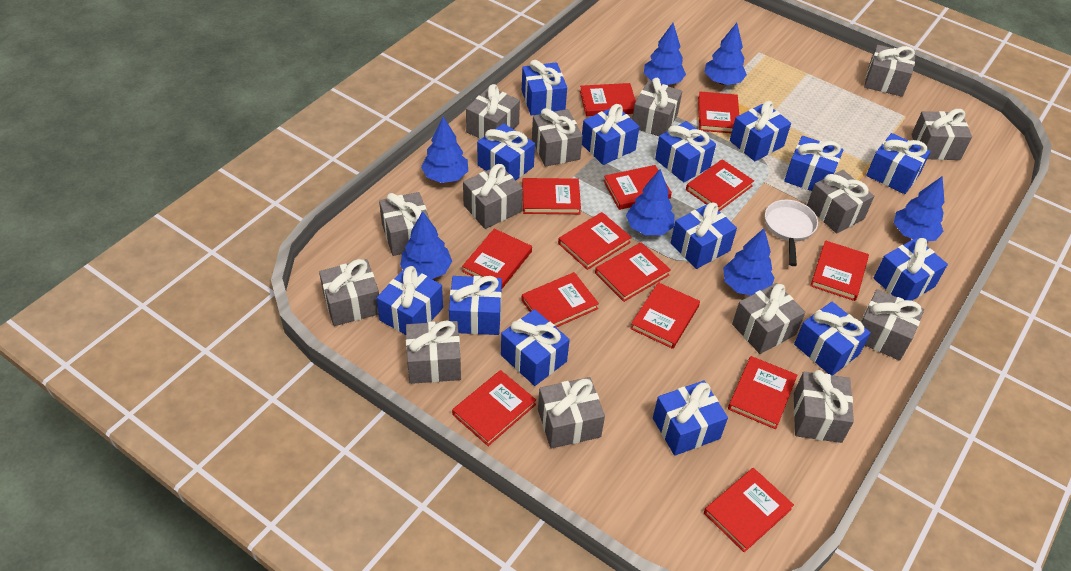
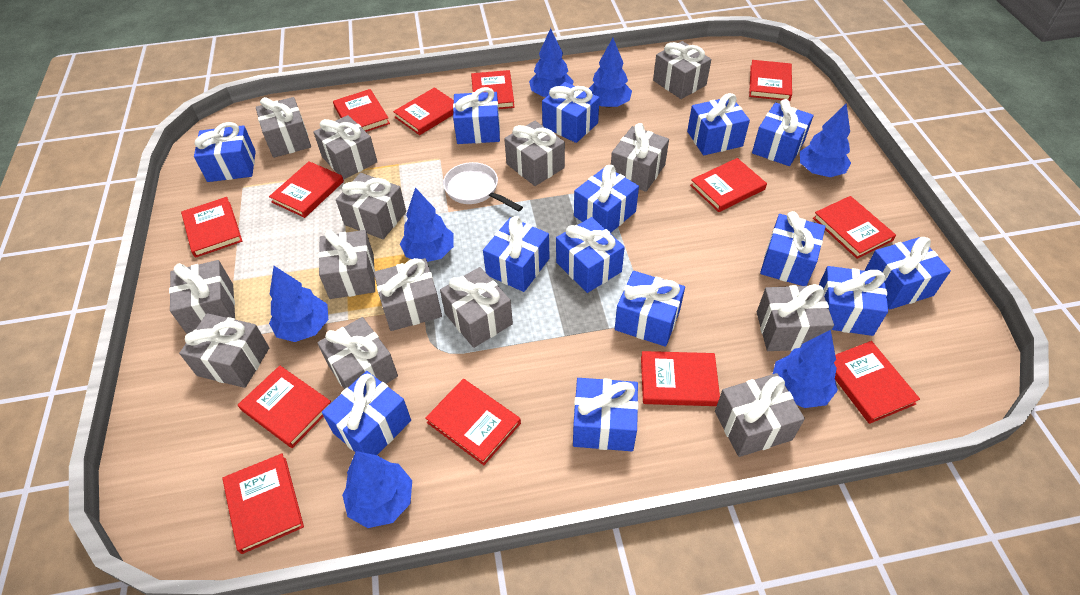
red book: 14 -> 13

